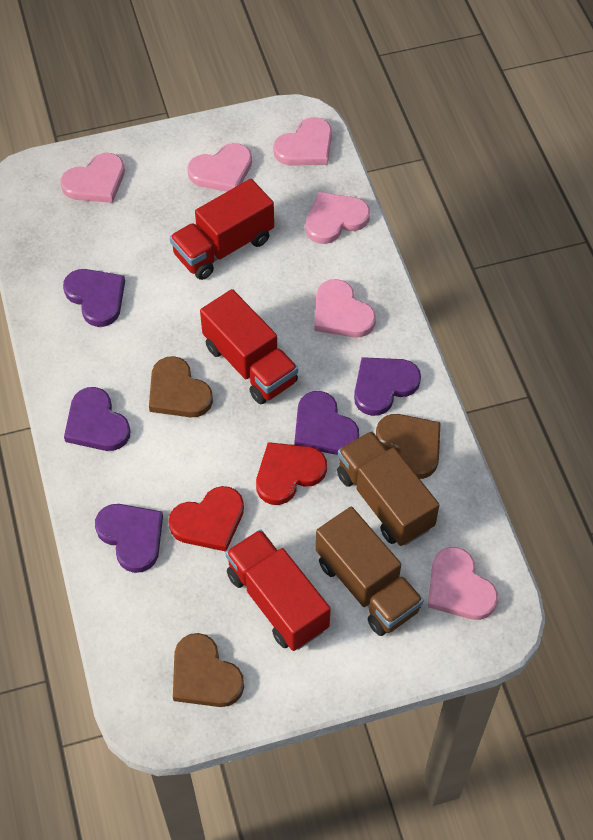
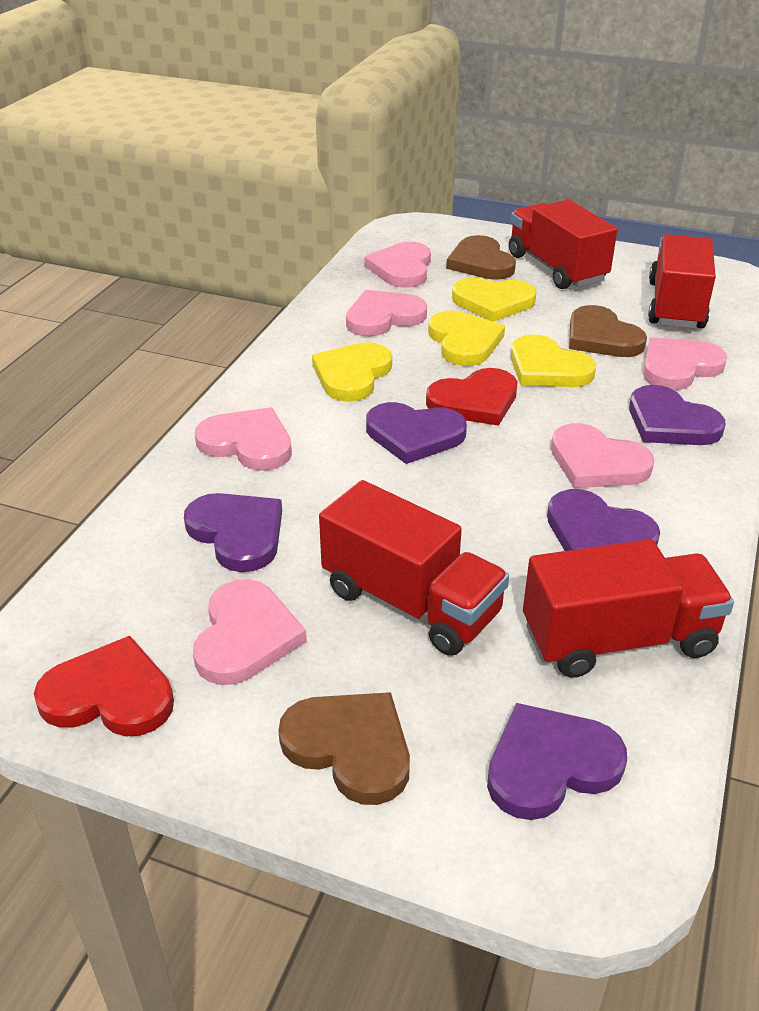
brown truck: 2 -> 0
red truck: 3 -> 4
yellow heart: 0 -> 4

